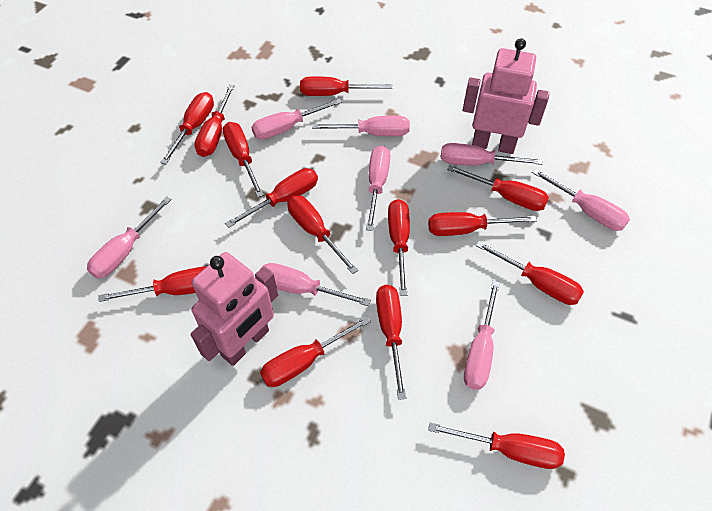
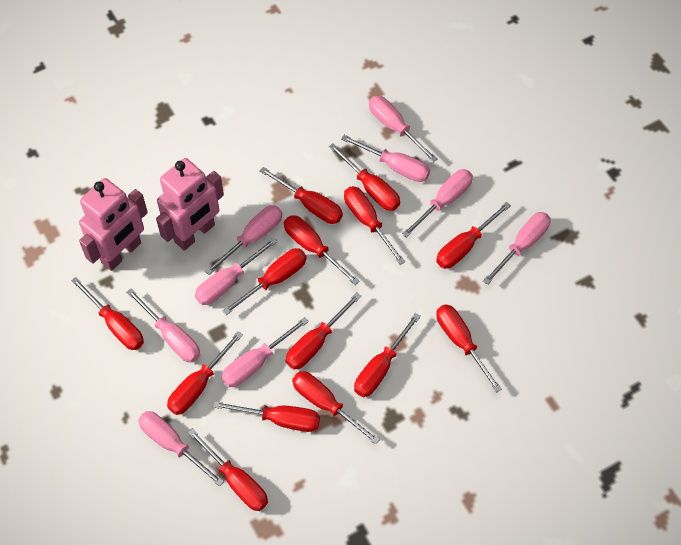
pink screwdriver: 8 -> 9

